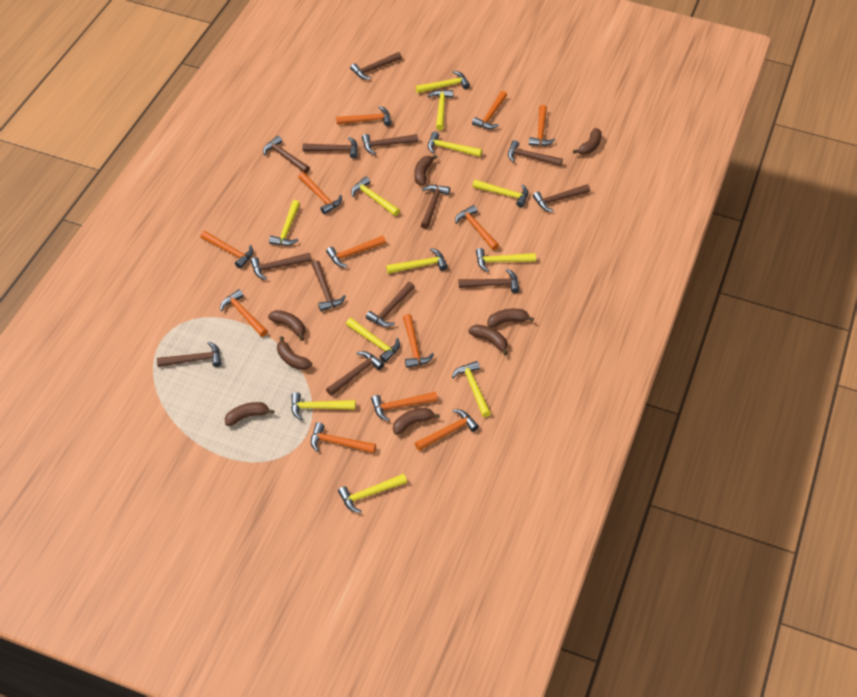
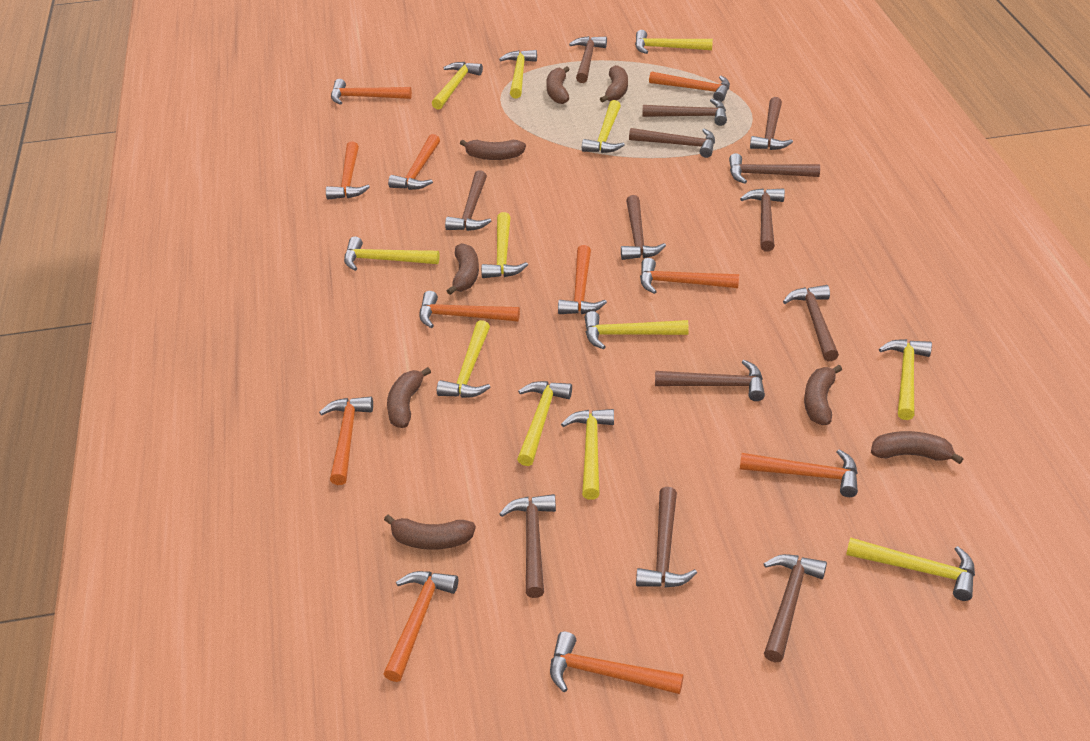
orange hammer: 12 -> 11

